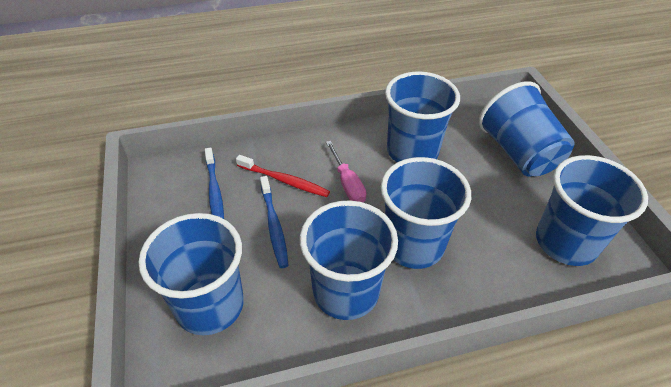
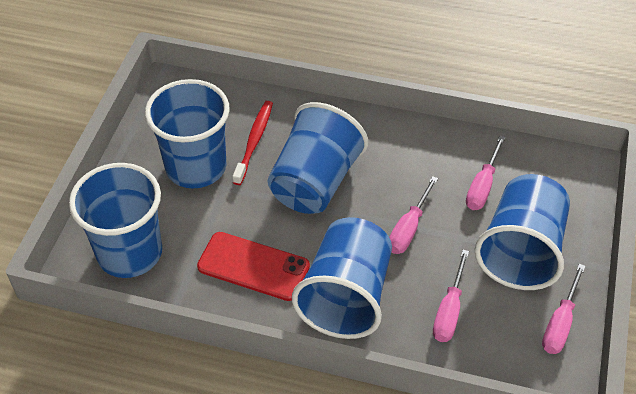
blue cup: 6 -> 5
blue toothbrush: 2 -> 0
pink screwdriver: 1 -> 4
red phone: 0 -> 1

